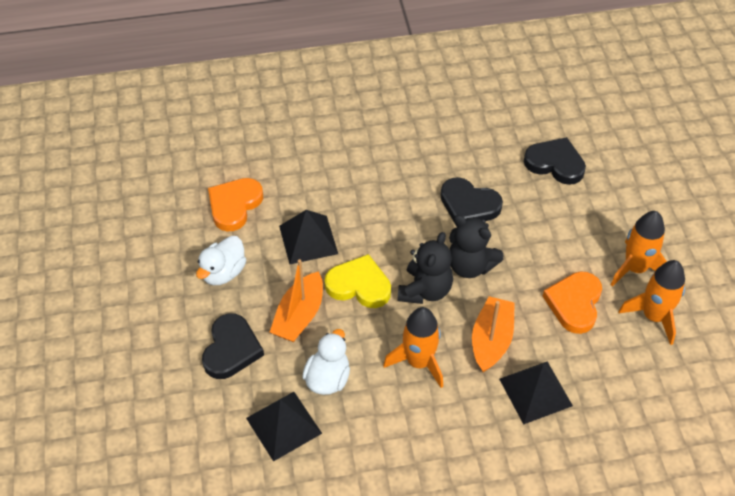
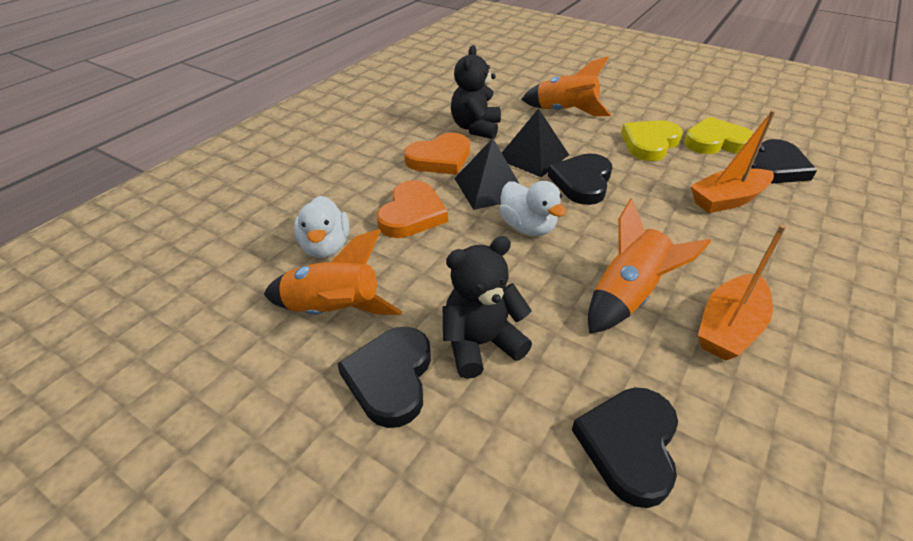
black heart: 3 -> 4
black pyramid: 3 -> 2
yellow heart: 1 -> 2

